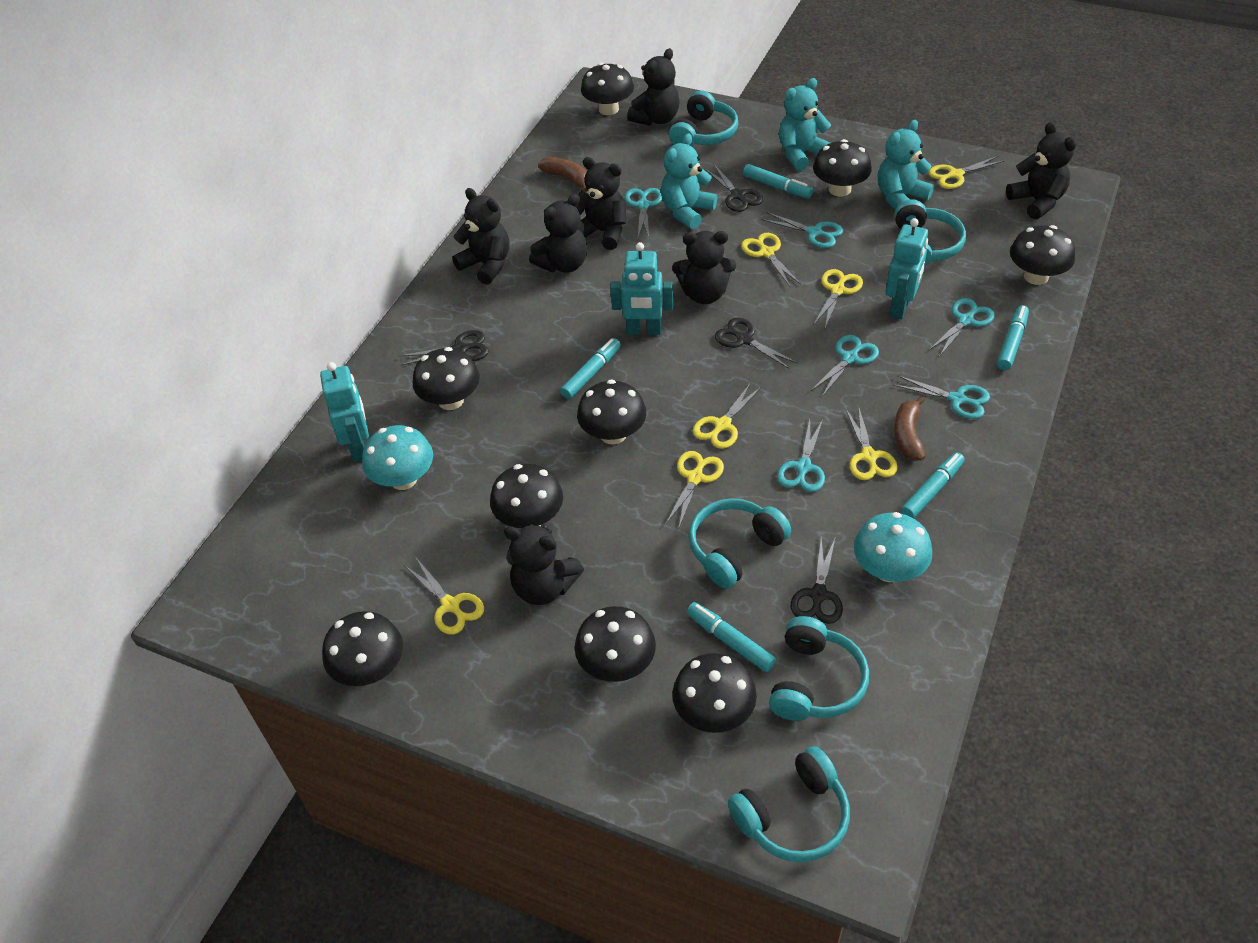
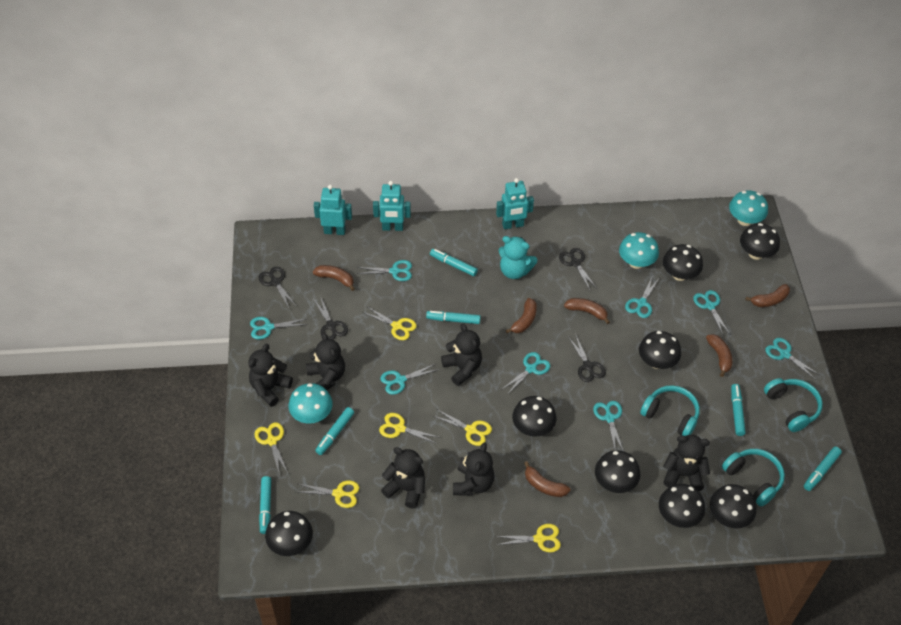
black mushroom: 9 -> 8
black teddy bear: 7 -> 6
brown banana: 2 -> 6
turquoise headphones: 5 -> 3
turquoise marker: 5 -> 6
turquoise mushroom: 2 -> 3
turquoise scissors: 6 -> 8
turquoise teddy bear: 3 -> 1
yellow scissors: 7 -> 6

